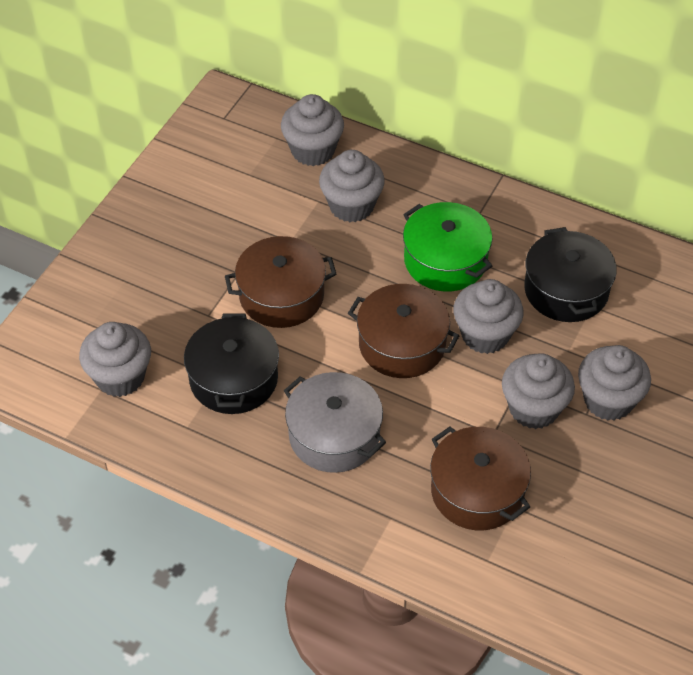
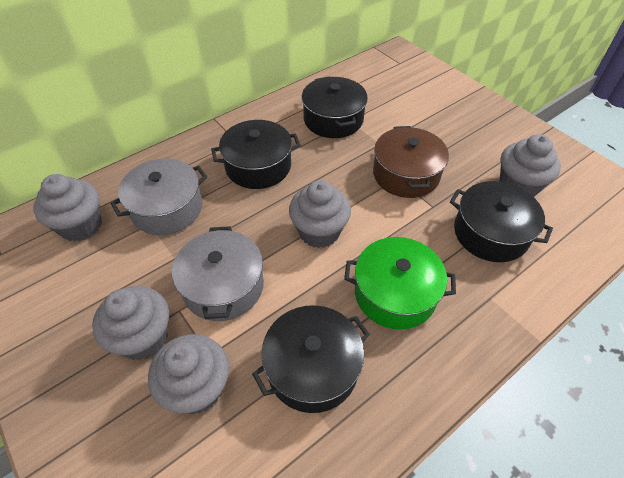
black pot: 2 -> 4
brown pot: 3 -> 1
grey cupcake: 6 -> 5
grey pot: 1 -> 2

